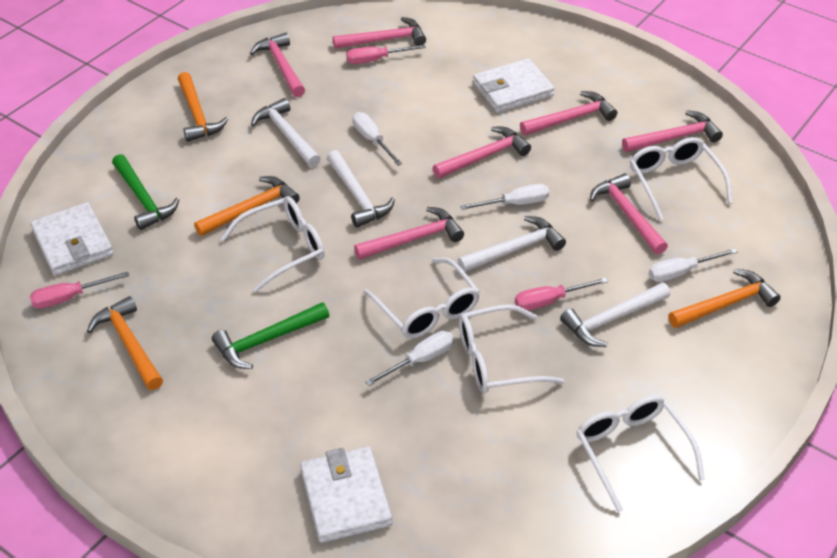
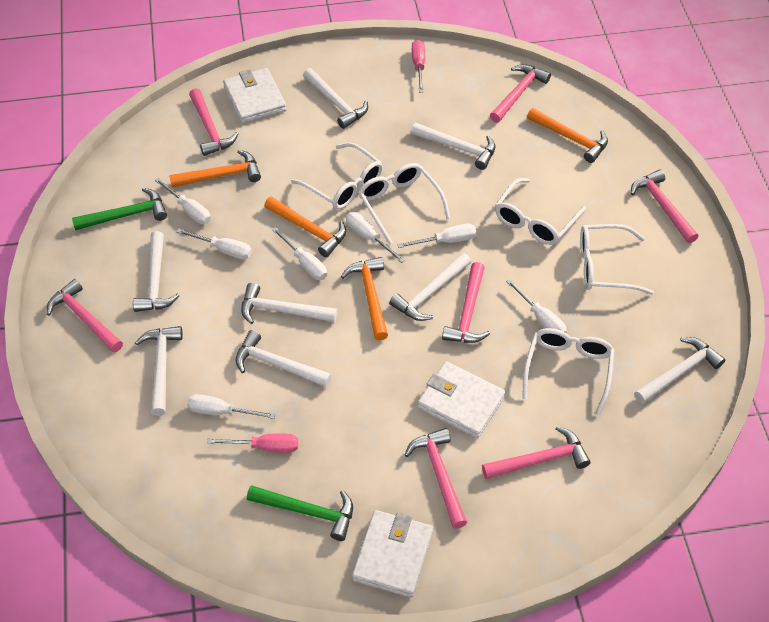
pink screwdriver: 3 -> 2
white hammer: 4 -> 8
white screwdriver: 4 -> 7

